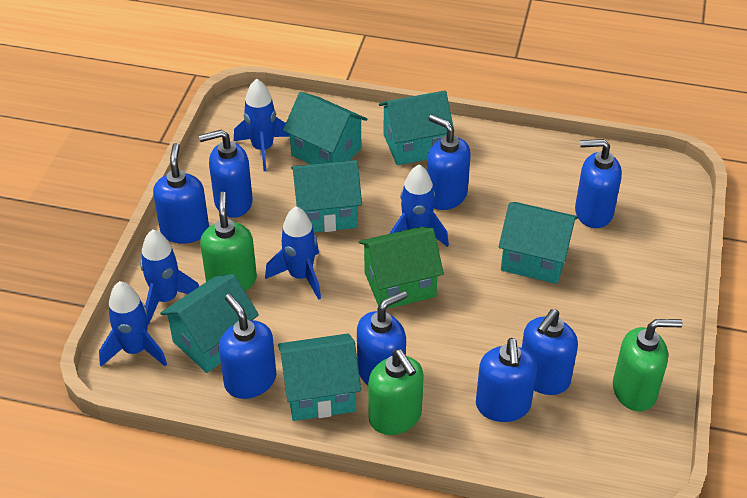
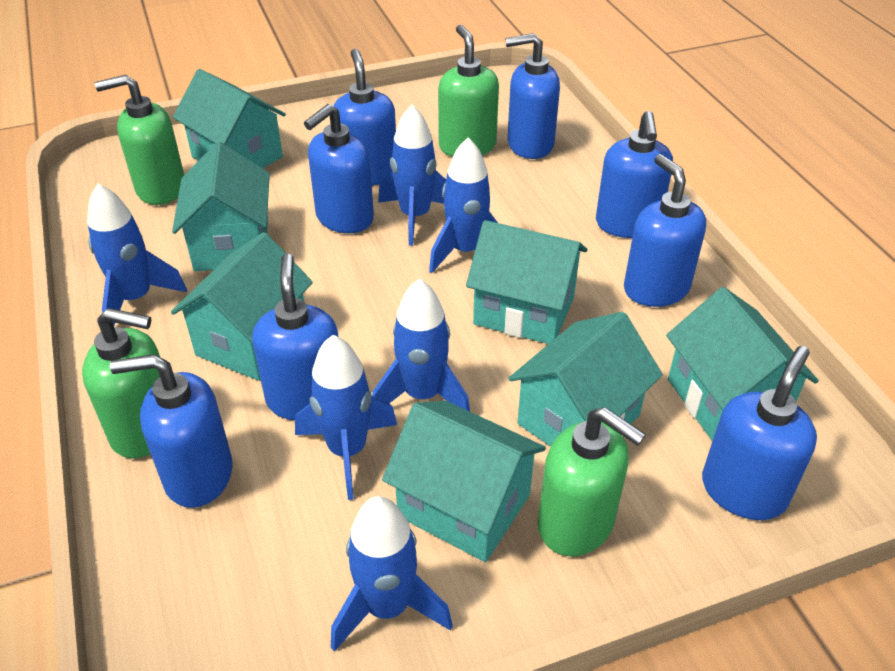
blue rocket: 5 -> 6
green house: 1 -> 0
green soap dispenser: 3 -> 4
turquoise house: 6 -> 7

